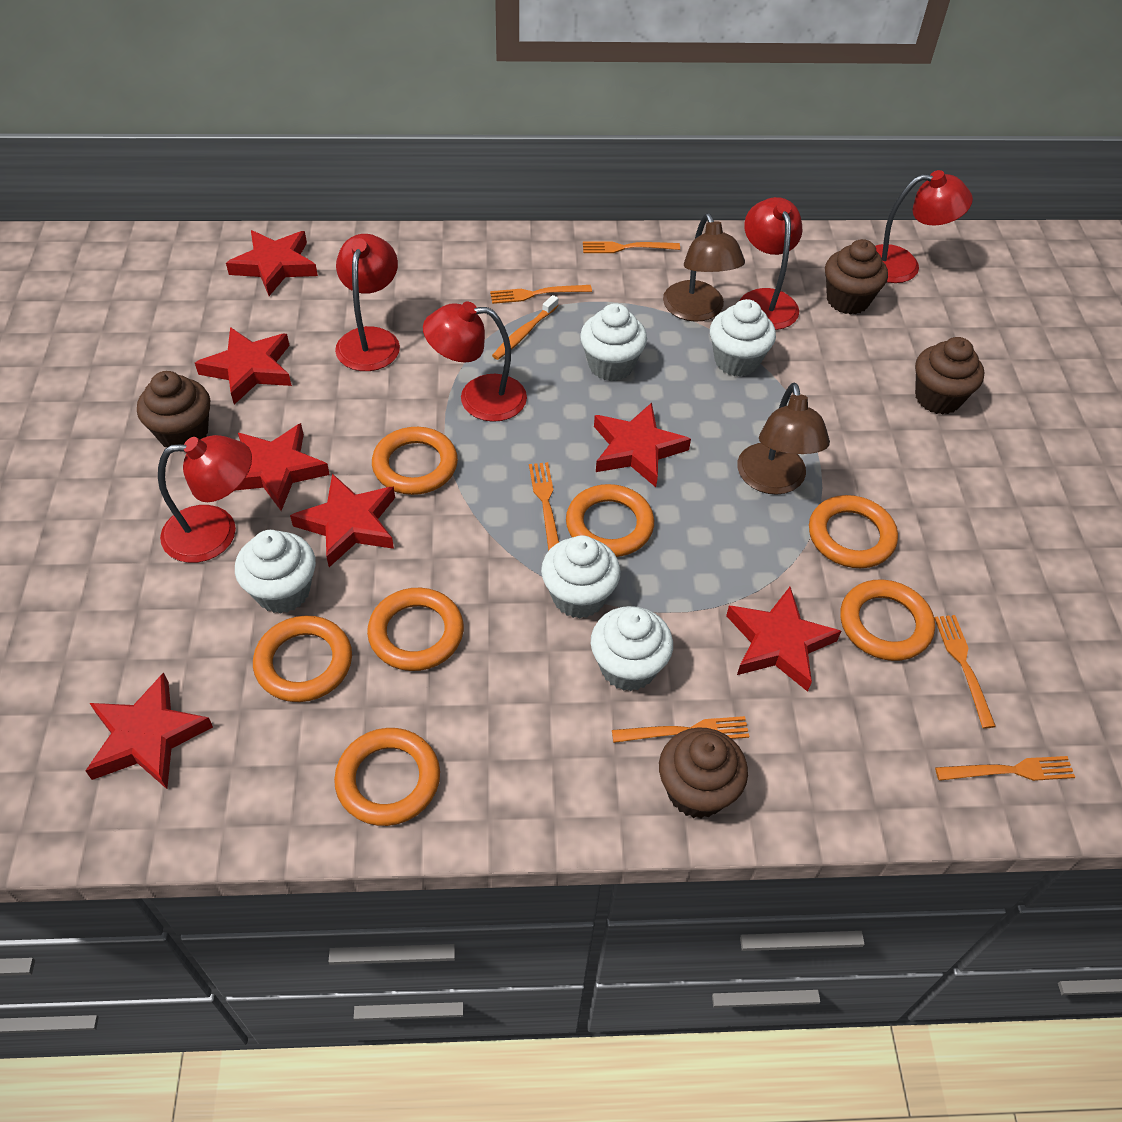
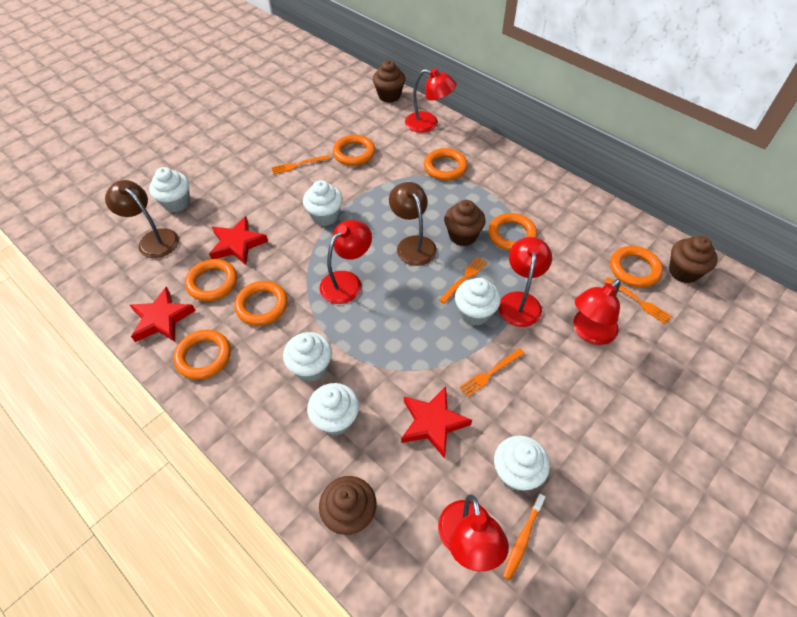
orange fork: 6 -> 4
red star: 7 -> 3
white cupcake: 5 -> 6

